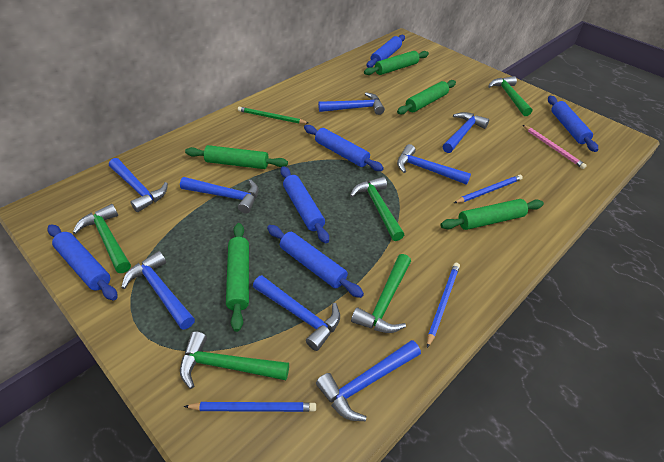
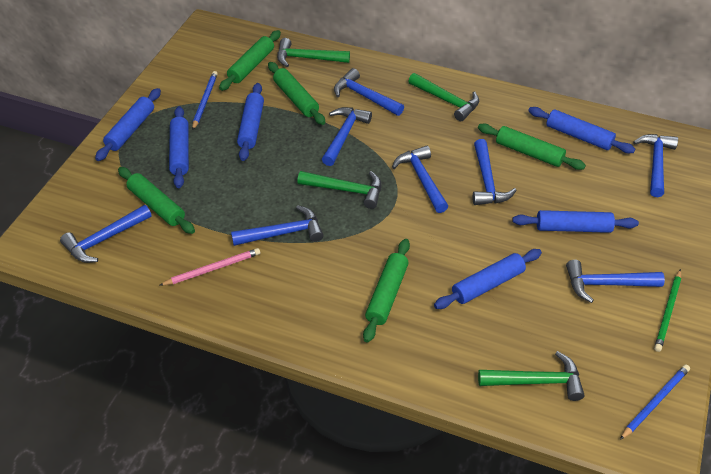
blue pencil: 3 -> 2
green hammer: 5 -> 4

